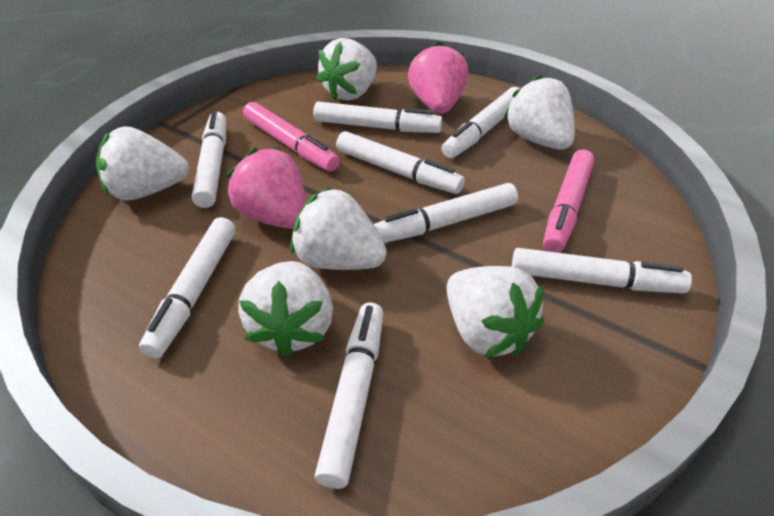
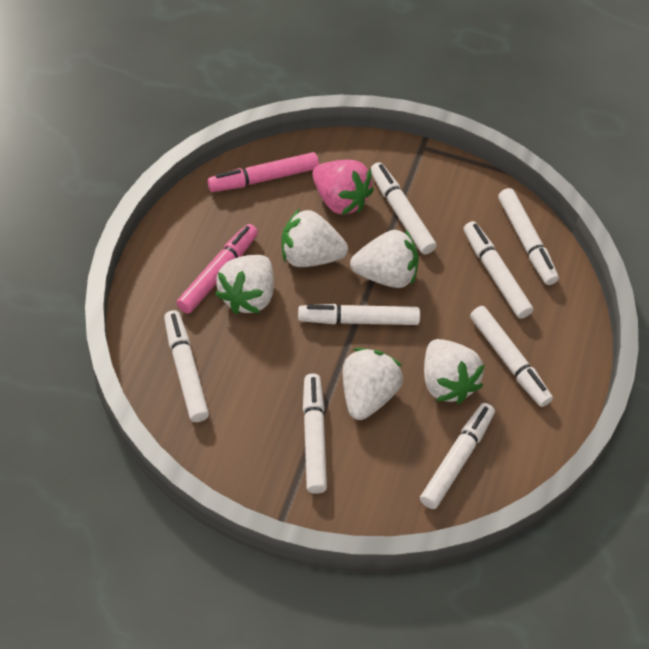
pink strawberry: 2 -> 1
white strawberry: 6 -> 5

